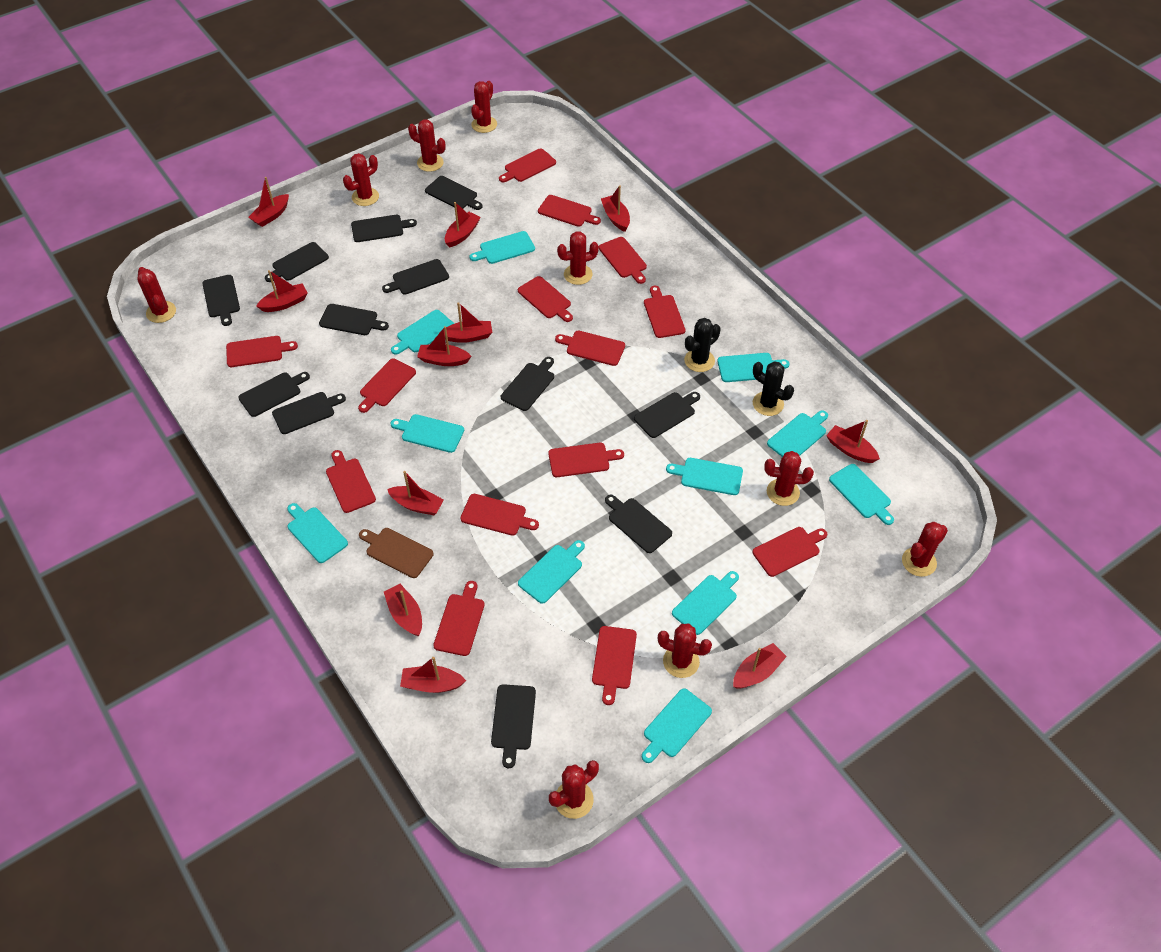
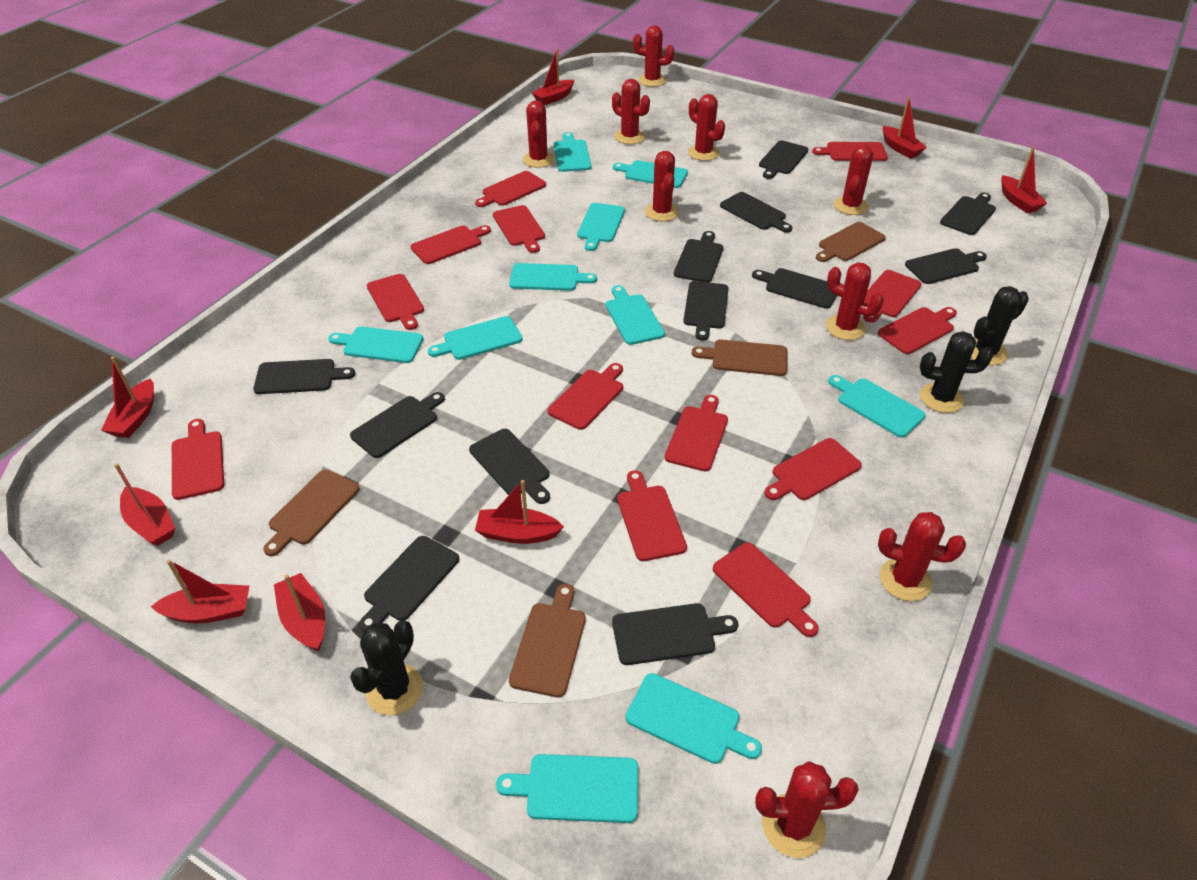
black cactus: 2 -> 3
brown cutting board: 1 -> 4
red boat: 11 -> 8
red cutting board: 14 -> 13
turquoise cutting board: 11 -> 10

